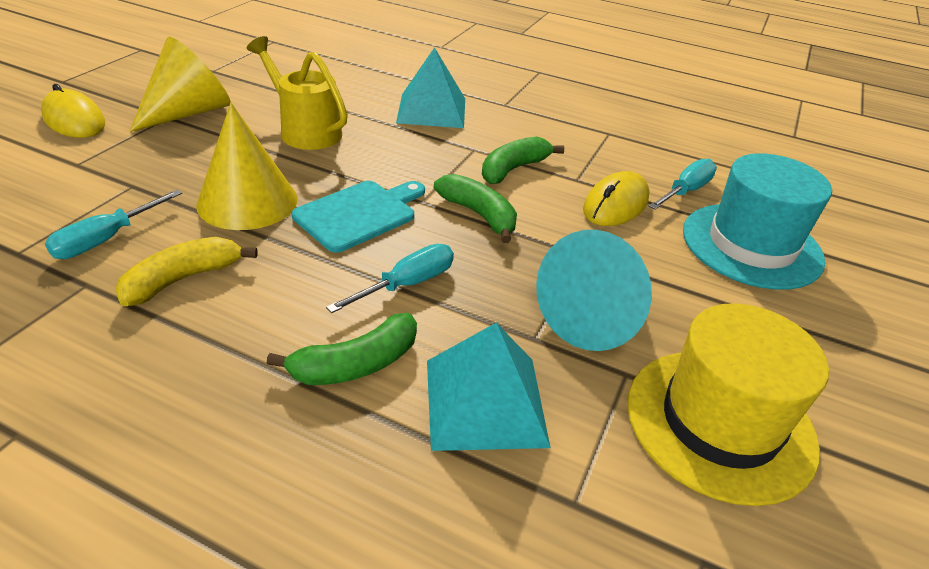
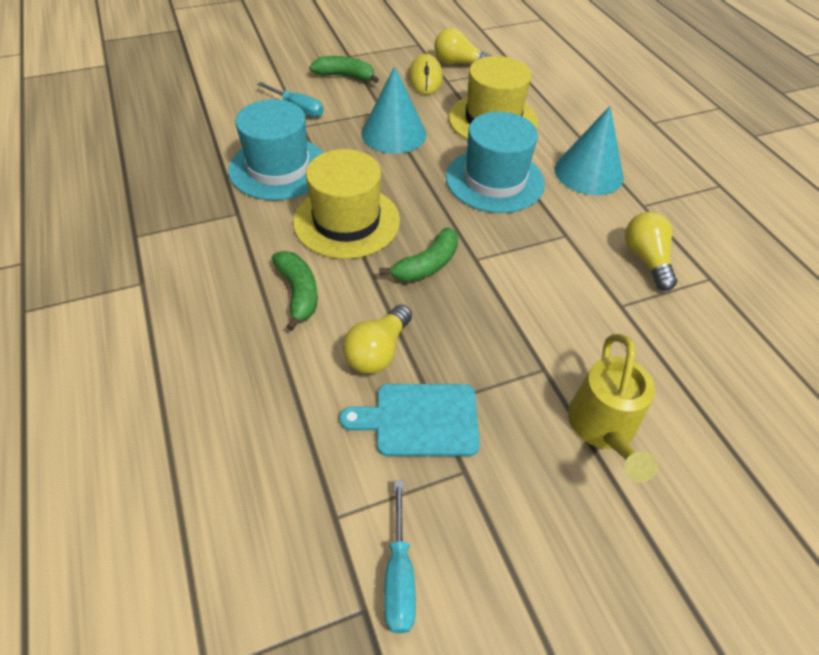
turquoise cone: 1 -> 2
turquoise hat: 1 -> 2
turquoise pyramid: 2 -> 0
turquoise screwdriver: 3 -> 2
yellow banana: 1 -> 0
yellow cone: 2 -> 0
yellow hat: 1 -> 2
yellow light bulb: 0 -> 3
yellow mouse: 2 -> 1

